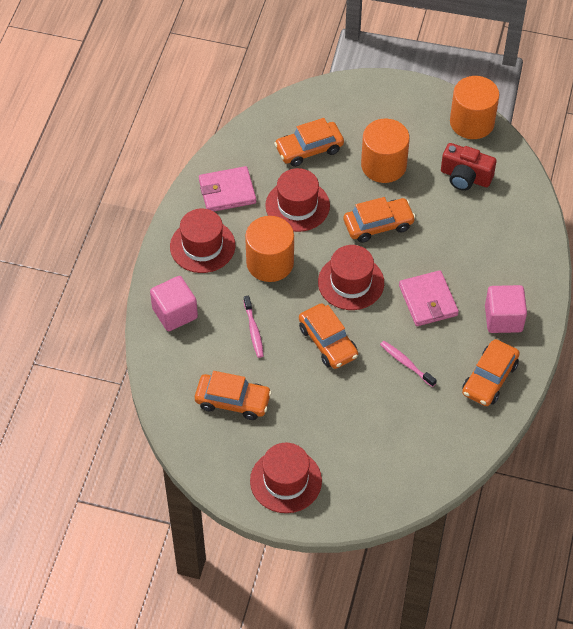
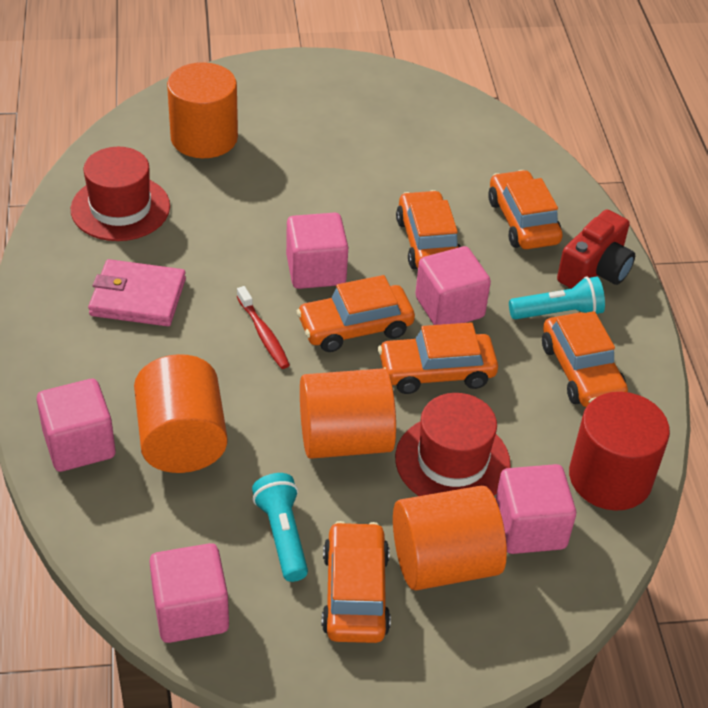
orange car: 5 -> 6
orange cylinder: 3 -> 4
pink cube: 2 -> 5
pink toothbrush: 2 -> 0
pink wallet: 2 -> 1
red cylinder: 0 -> 1
red hat: 4 -> 2
red toothbrush: 0 -> 1
turquoise flashlight: 0 -> 2

